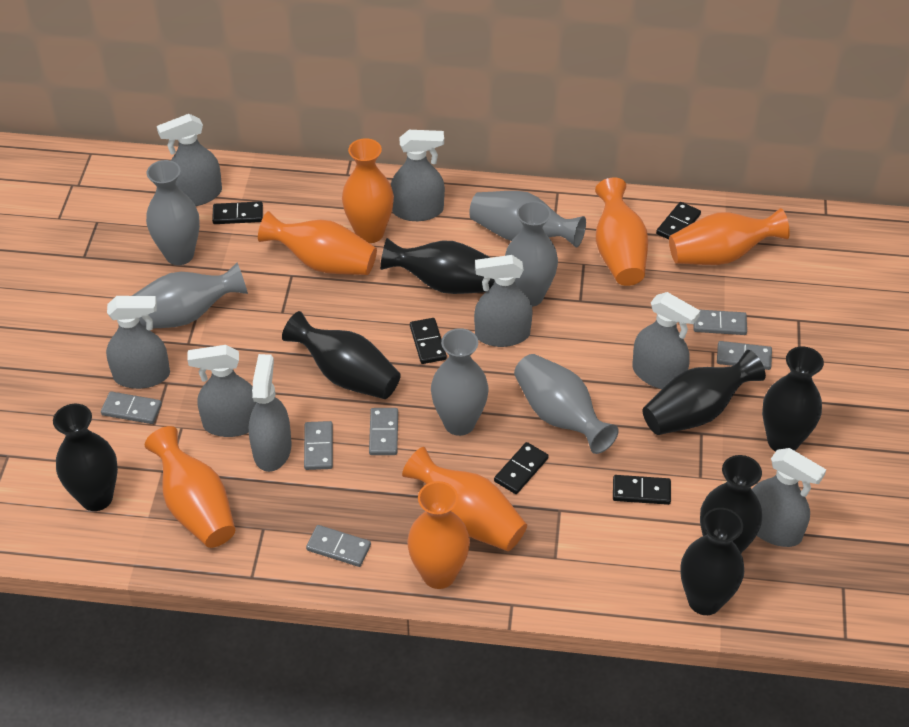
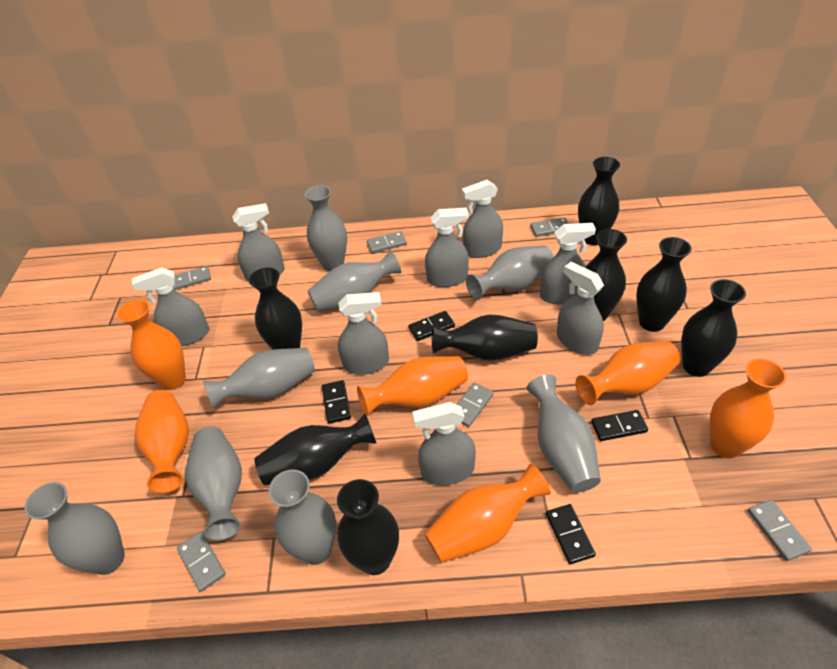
black domino: 5 -> 4
black vase: 7 -> 8
grey vase: 6 -> 8
orange vase: 7 -> 6

